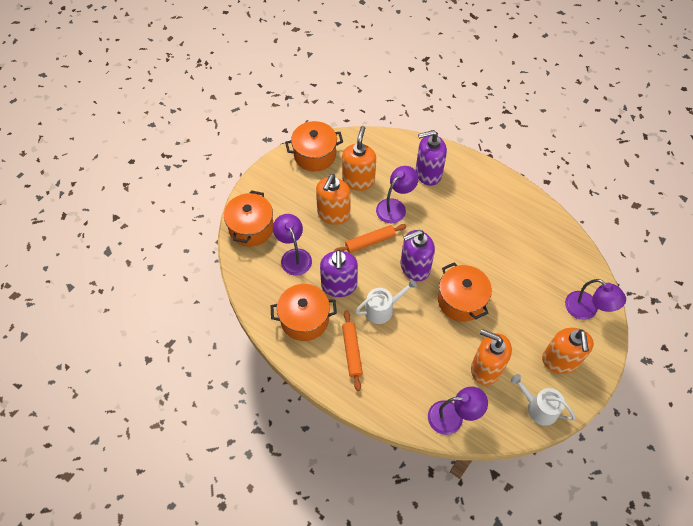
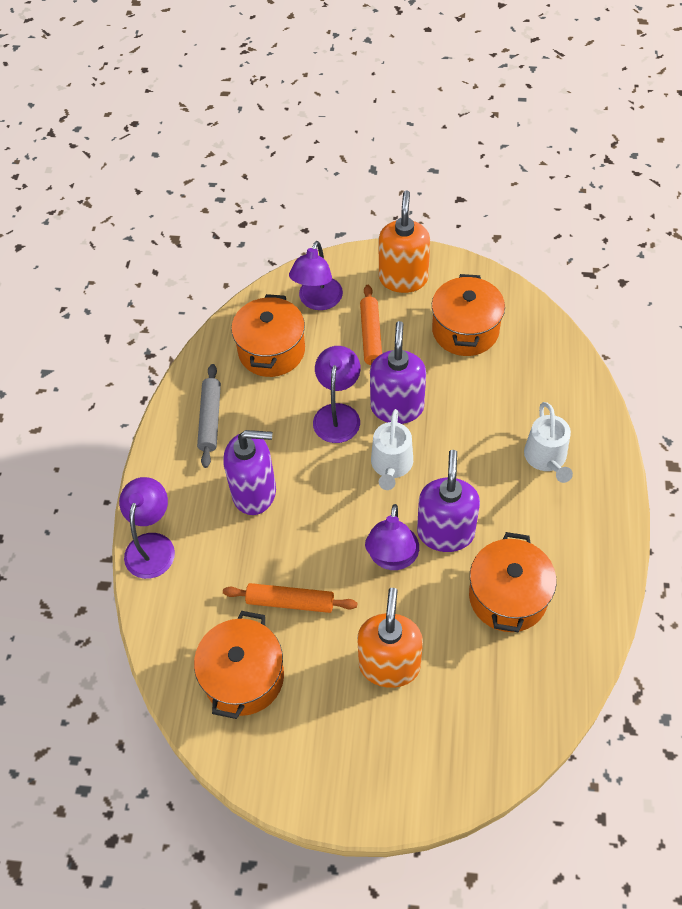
grey rolling pin: 0 -> 1
orange soap dispenser: 4 -> 2

